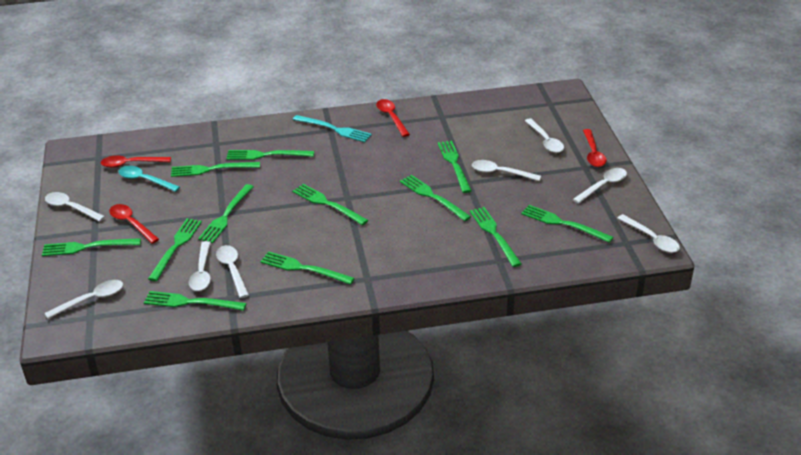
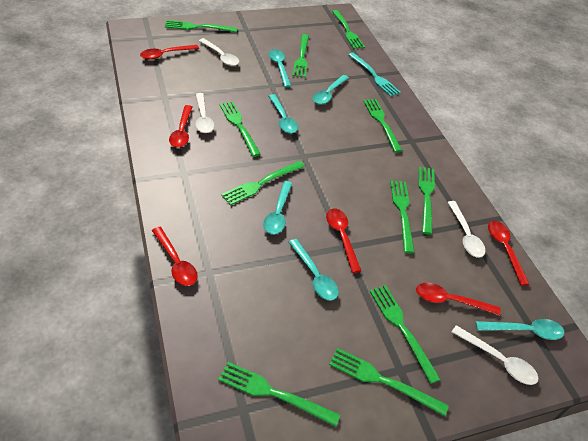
green fork: 12 -> 11
red spoon: 4 -> 6
turquoise spoon: 1 -> 6
white spoon: 8 -> 4

